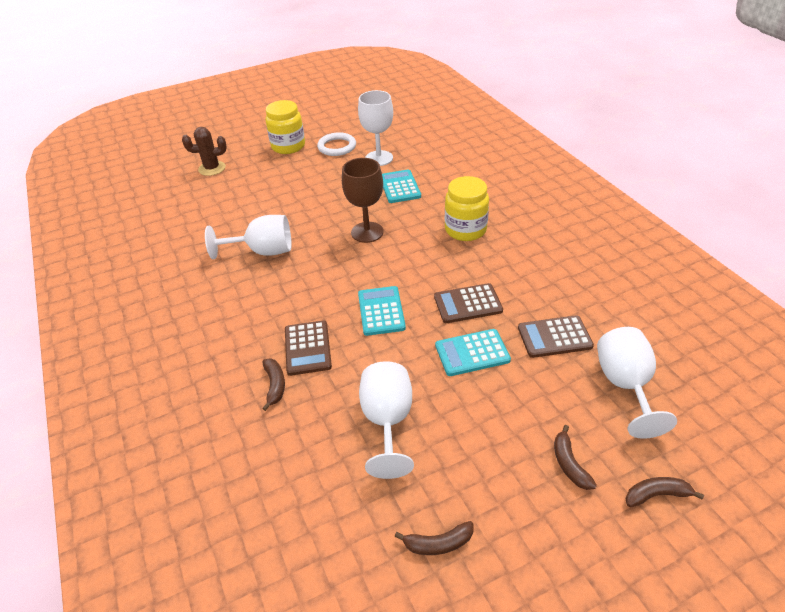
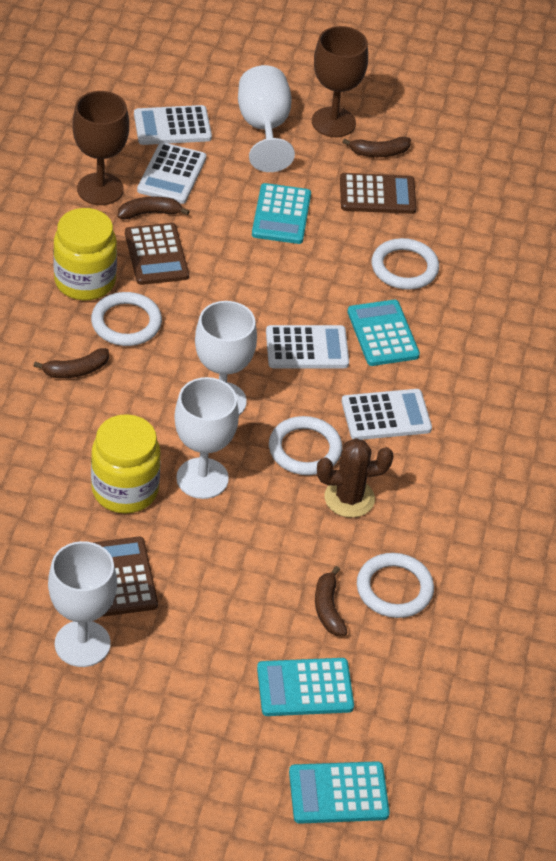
brown goblet: 1 -> 2
turquoise calculator: 3 -> 4
white calculator: 0 -> 4
white ring: 1 -> 4

